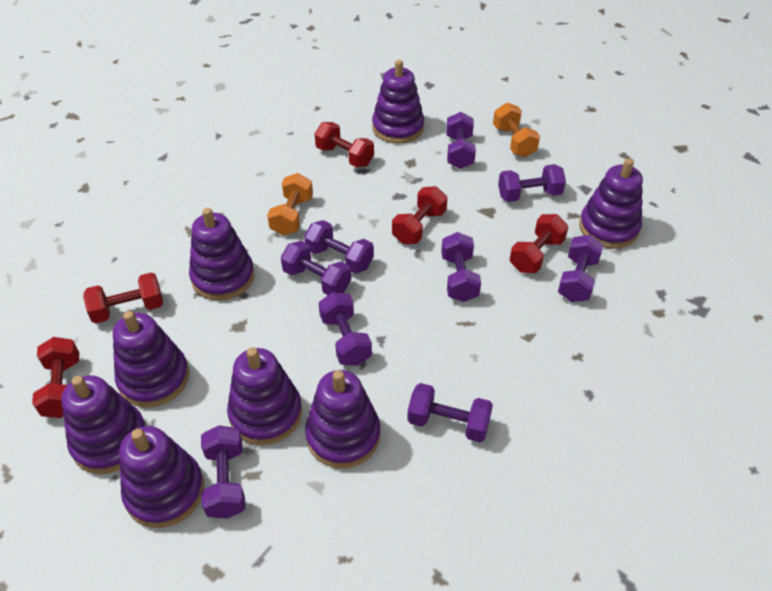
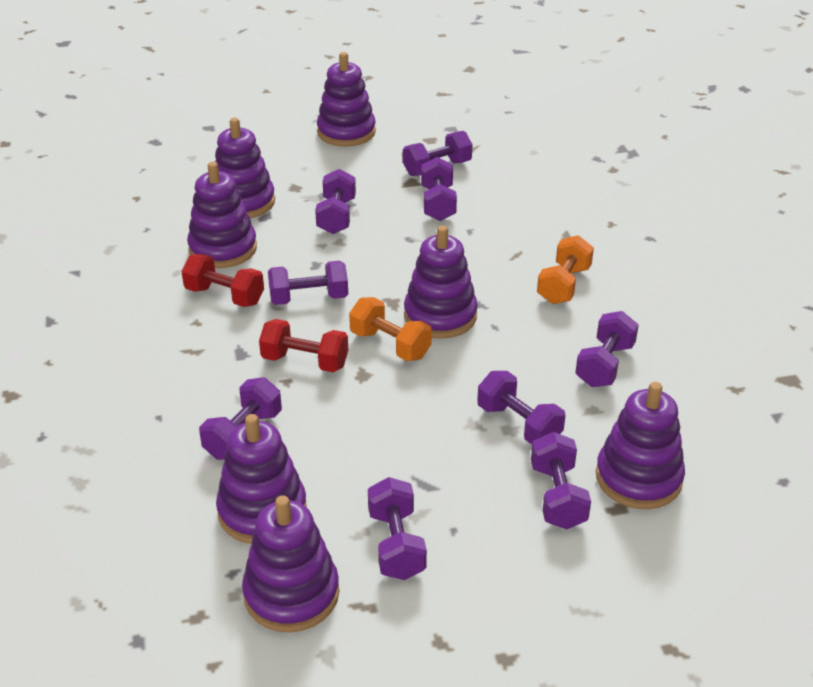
purple stacking toy: 8 -> 7
red dumbbell: 5 -> 2

